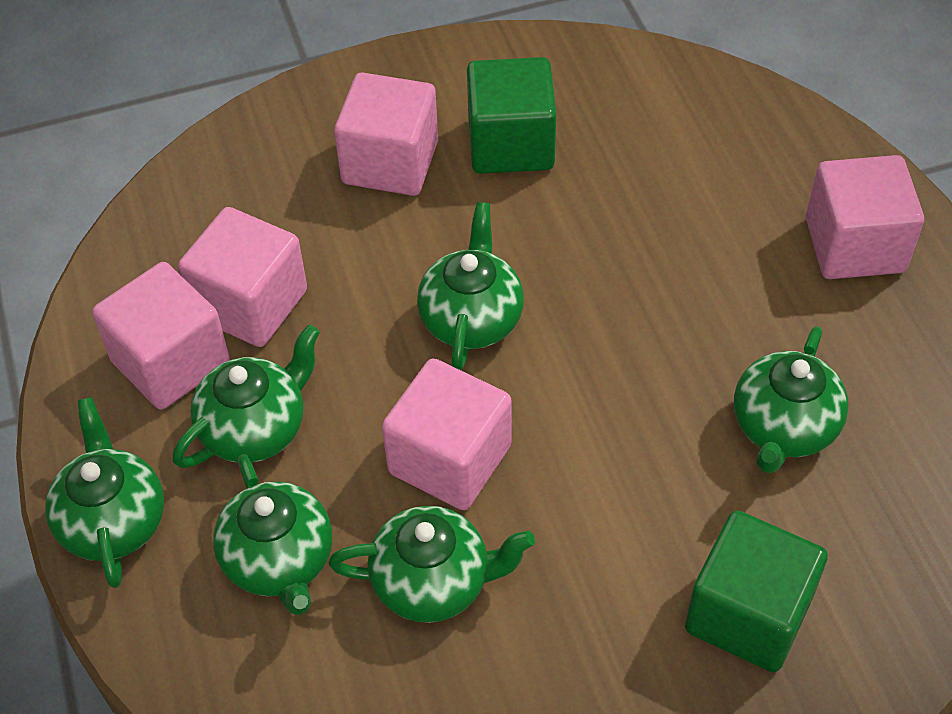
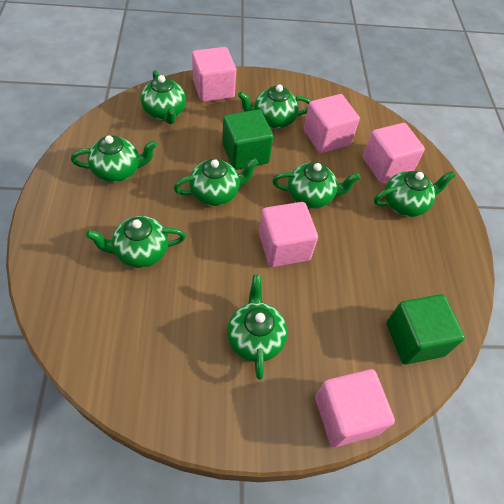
green teapot: 6 -> 8

